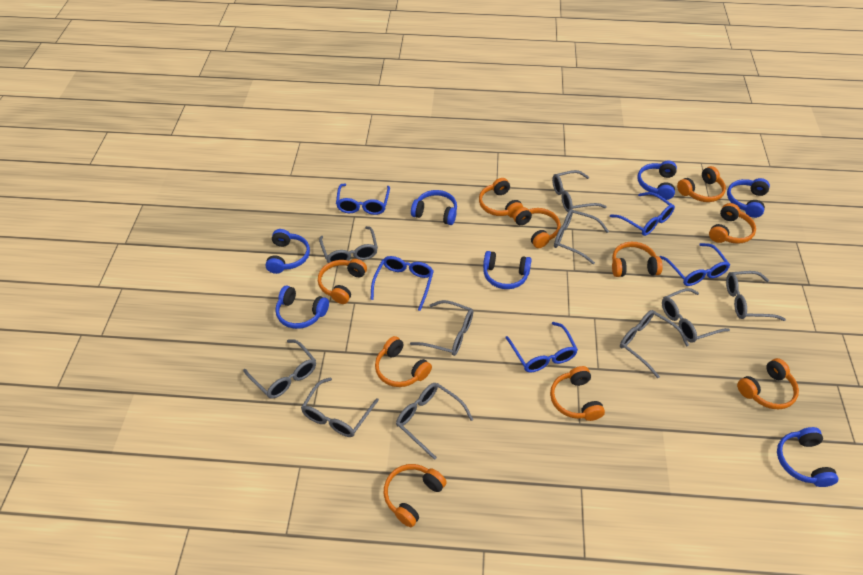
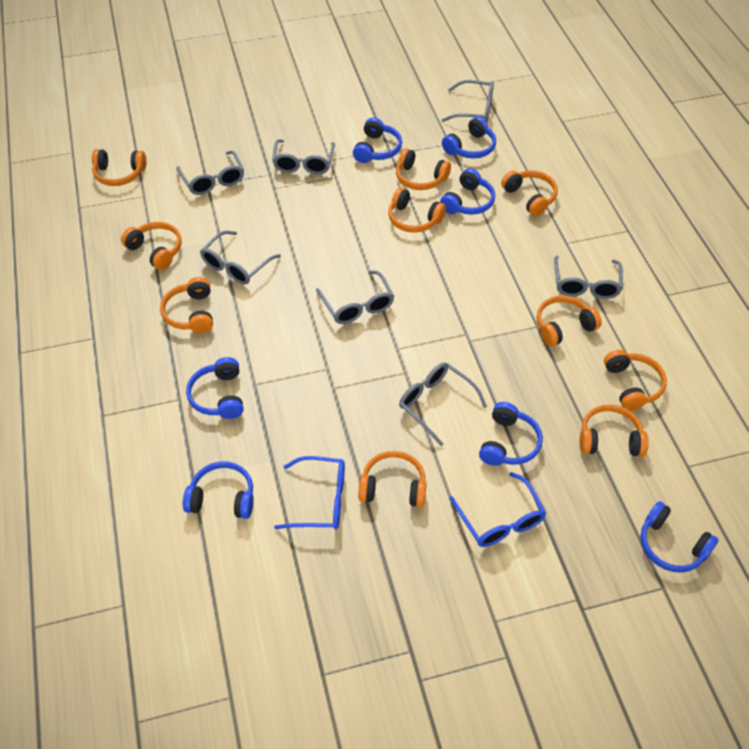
blue glasses: 5 -> 2
grey glasses: 10 -> 7

